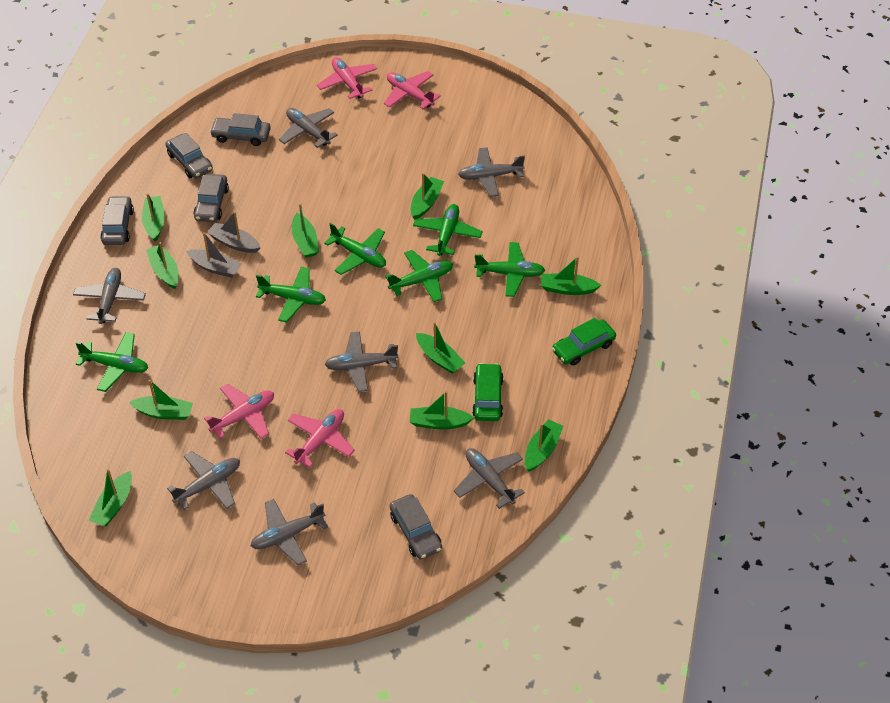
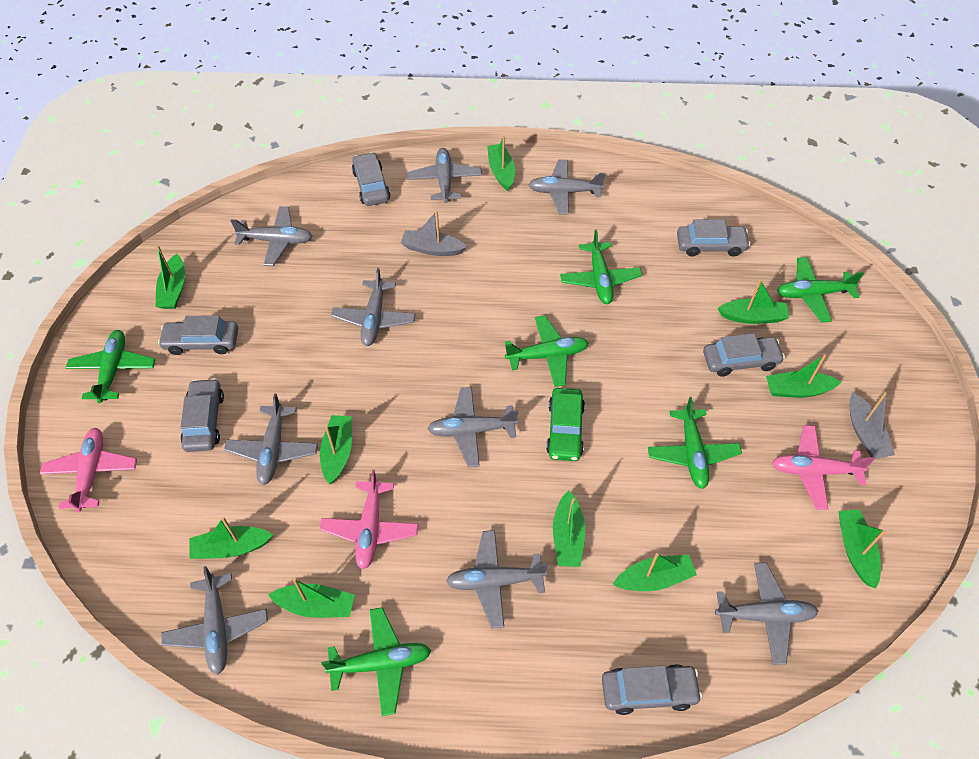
green car: 2 -> 1
grey car: 5 -> 6
grey plane: 7 -> 9
pink plane: 4 -> 3

